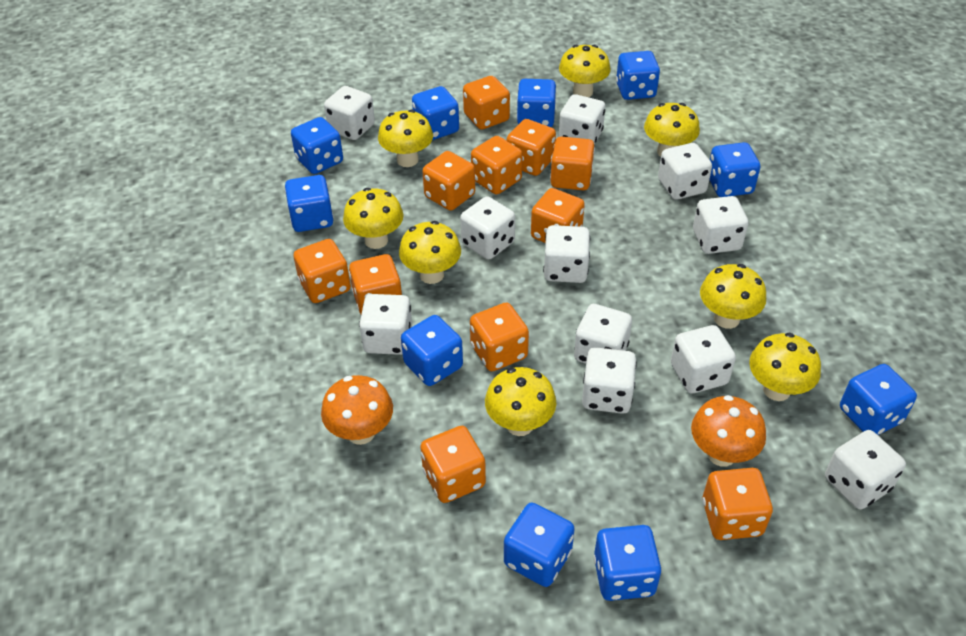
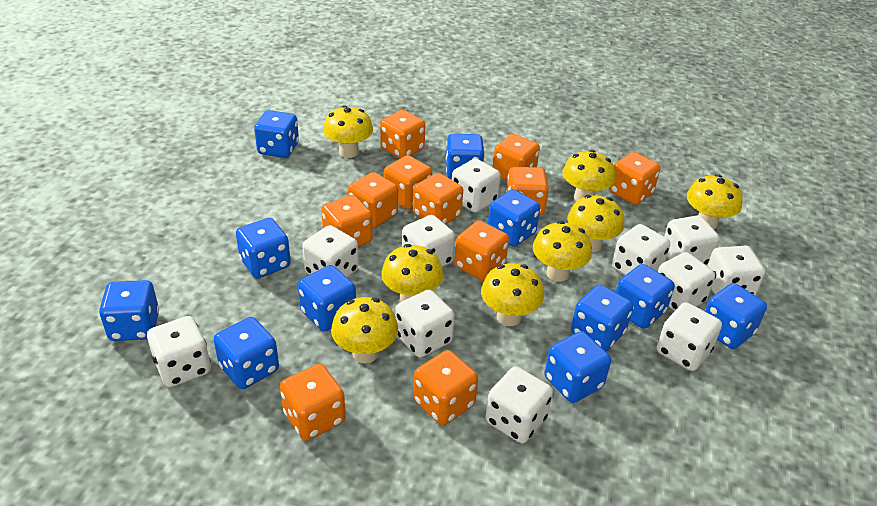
blue dice: 10 -> 11
orange mushroom: 2 -> 0

